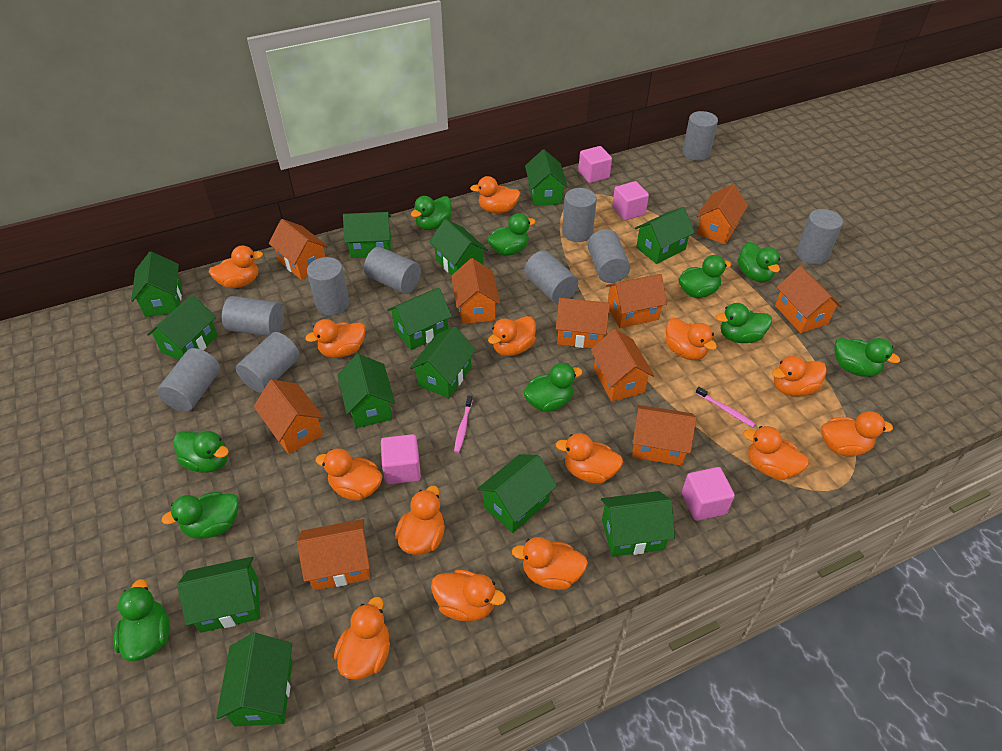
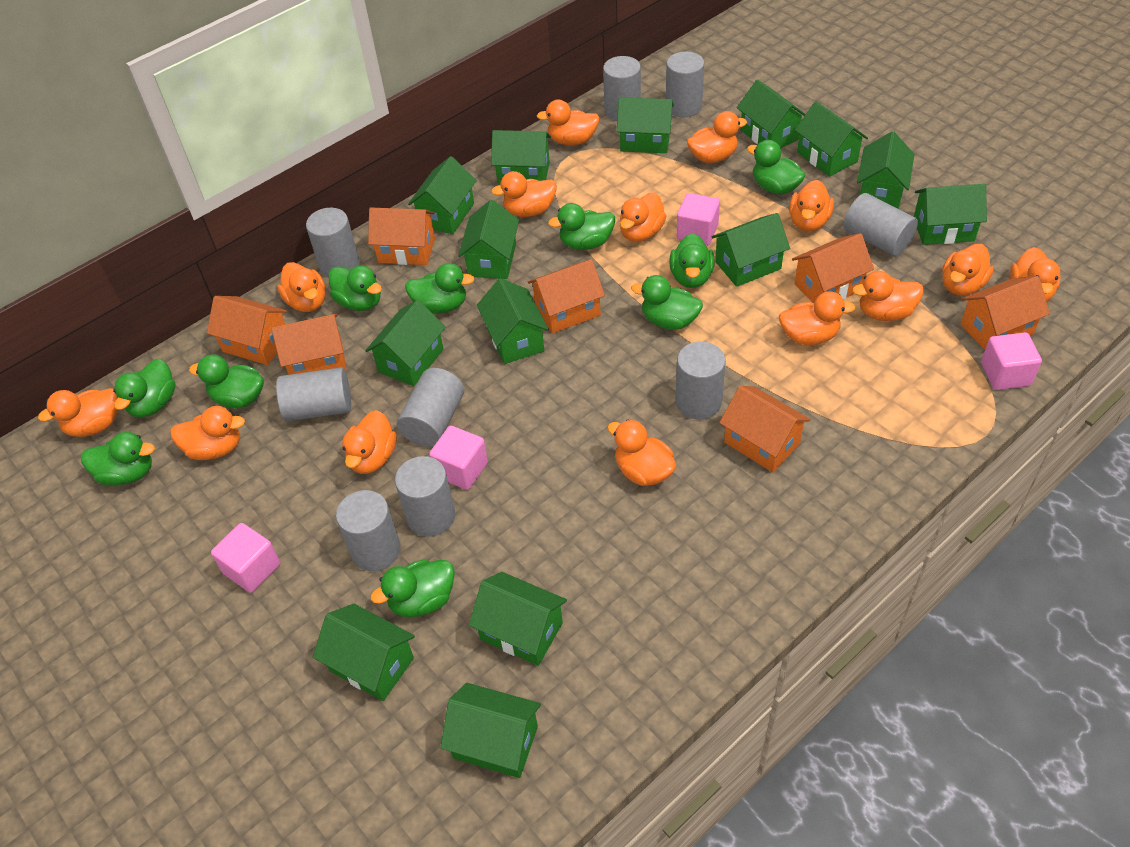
green house: 13 -> 14
grey cylinder: 10 -> 9
orange house: 10 -> 7
pink toothbrush: 2 -> 0

